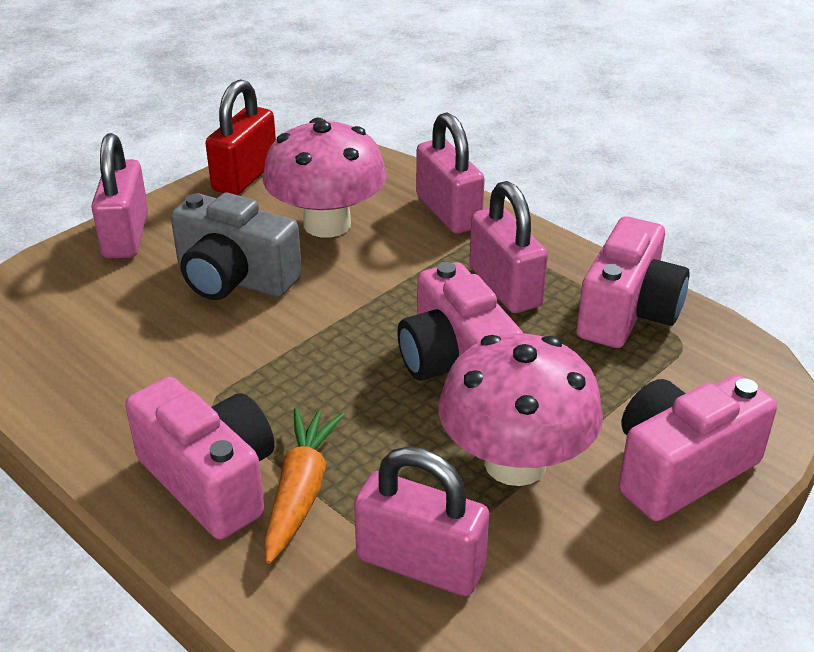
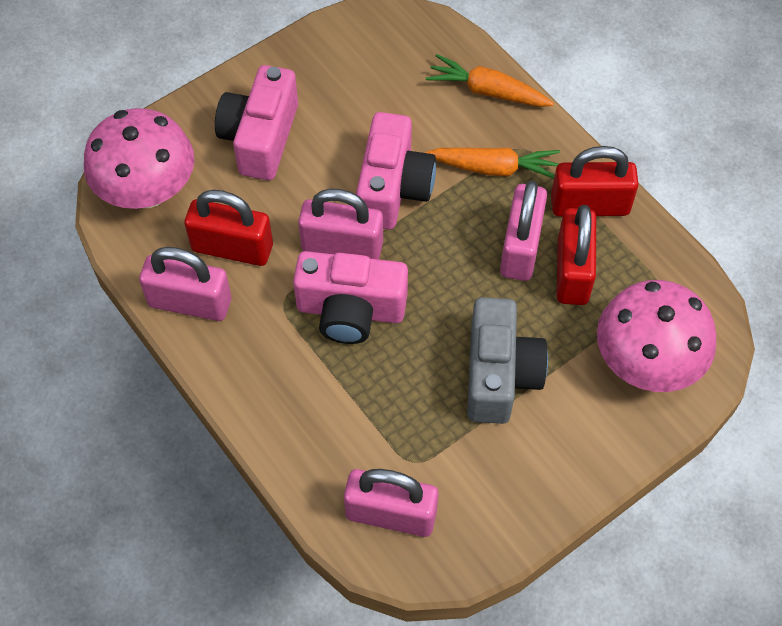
orange carrot: 1 -> 2
pink camera: 4 -> 3
red padlock: 1 -> 3

